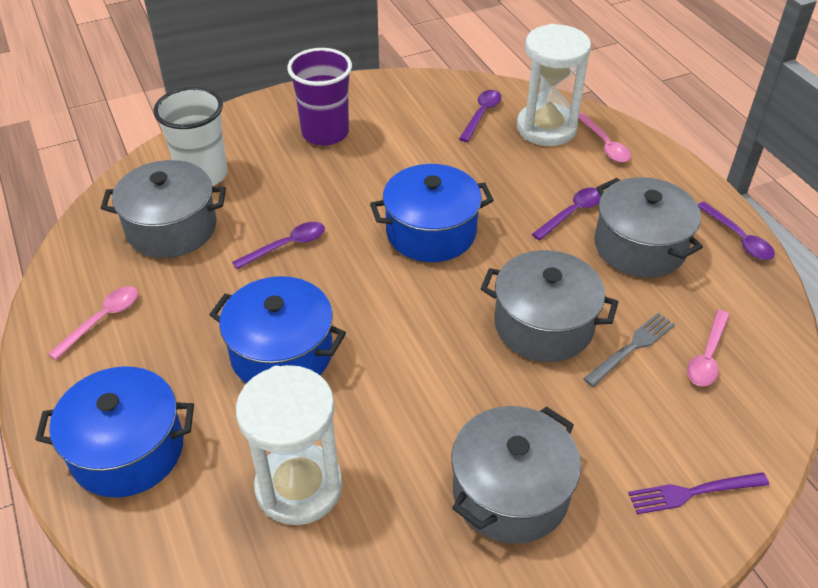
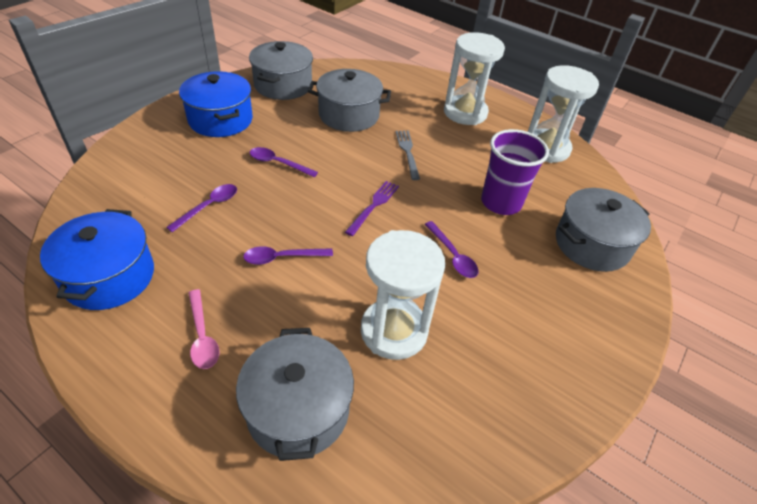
blue pot: 3 -> 2
pink spoon: 3 -> 1
white cup: 1 -> 0
white hourglass: 2 -> 3

